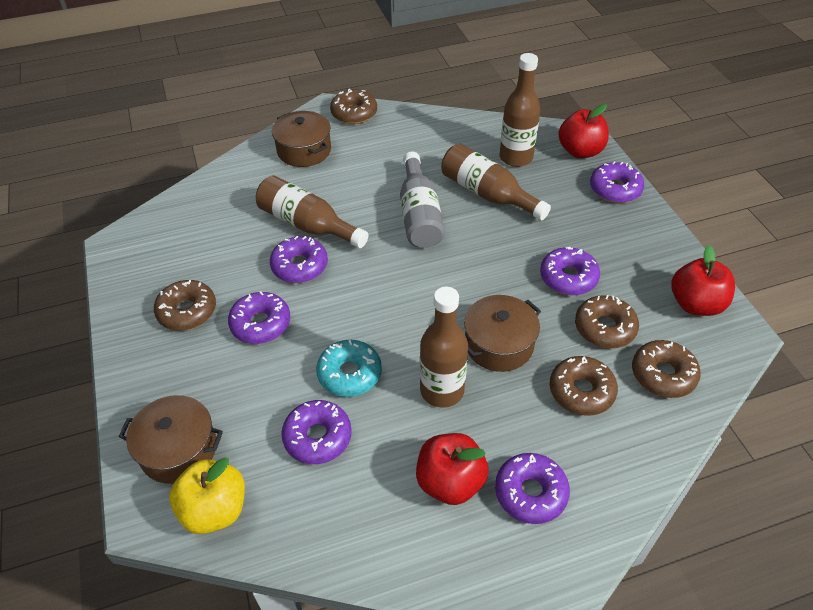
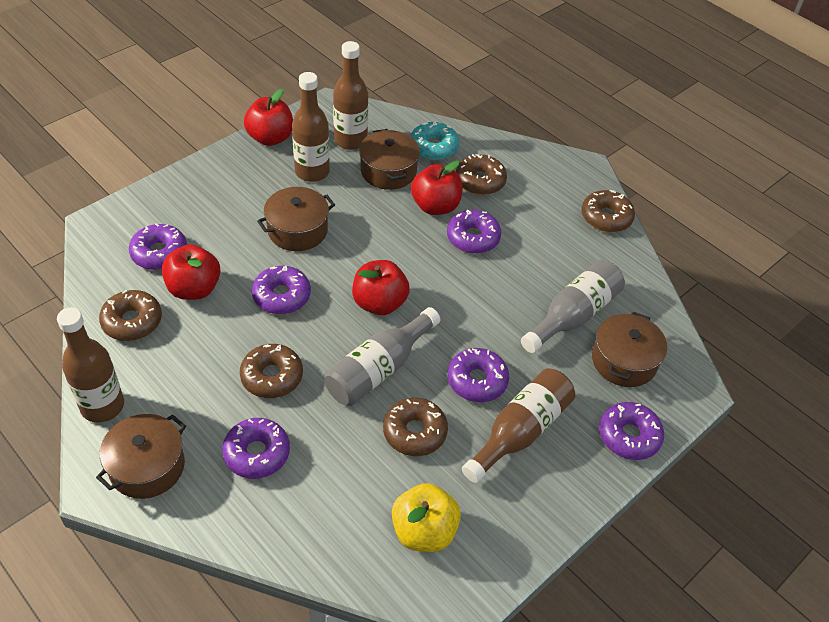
brown pot: 3 -> 4
grey bottle: 1 -> 2
red apple: 3 -> 4

